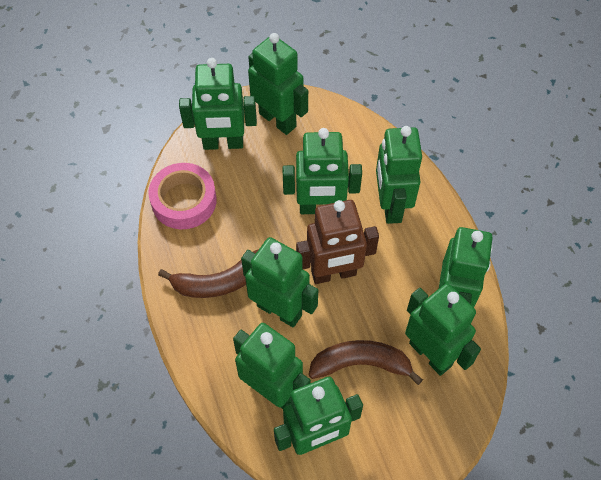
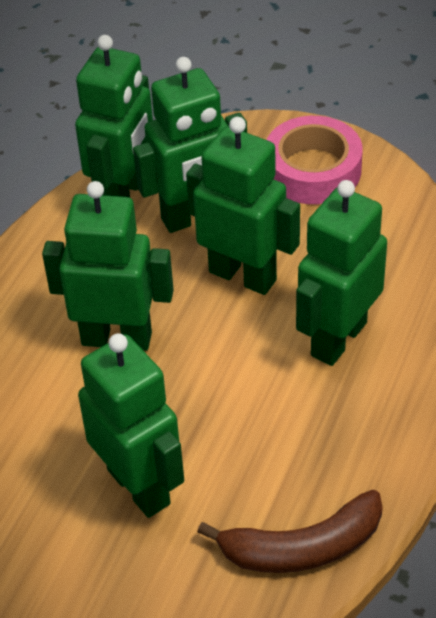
brown banana: 2 -> 1
brown robot: 1 -> 0
green robot: 9 -> 6

